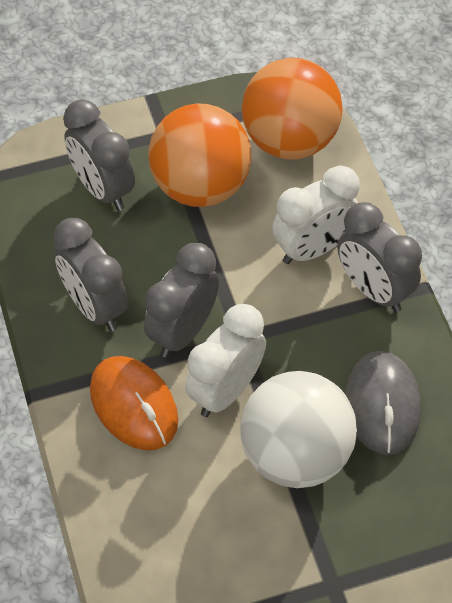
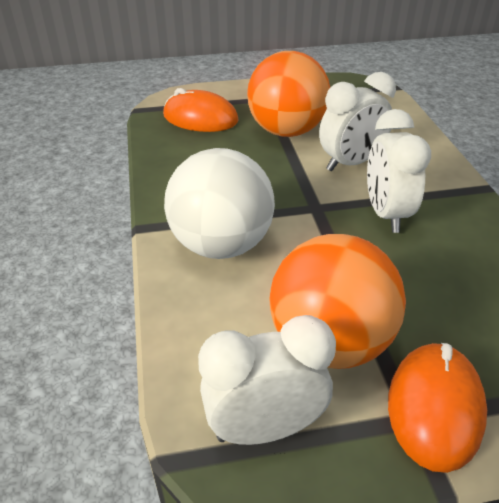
grey clock: 4 -> 0
grey mouse: 1 -> 0
orange mouse: 1 -> 2
white clock: 2 -> 3

